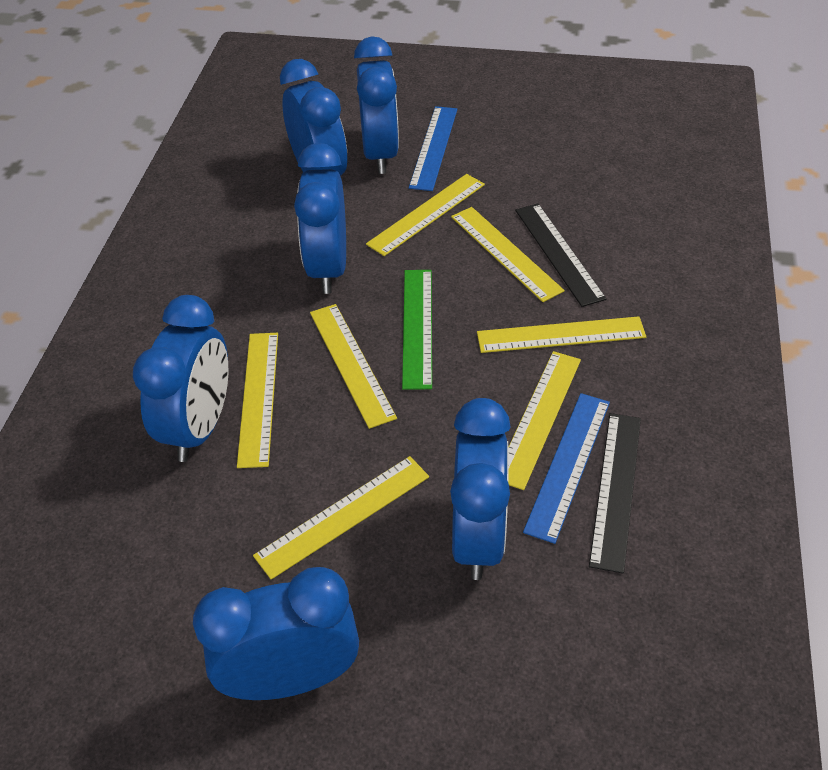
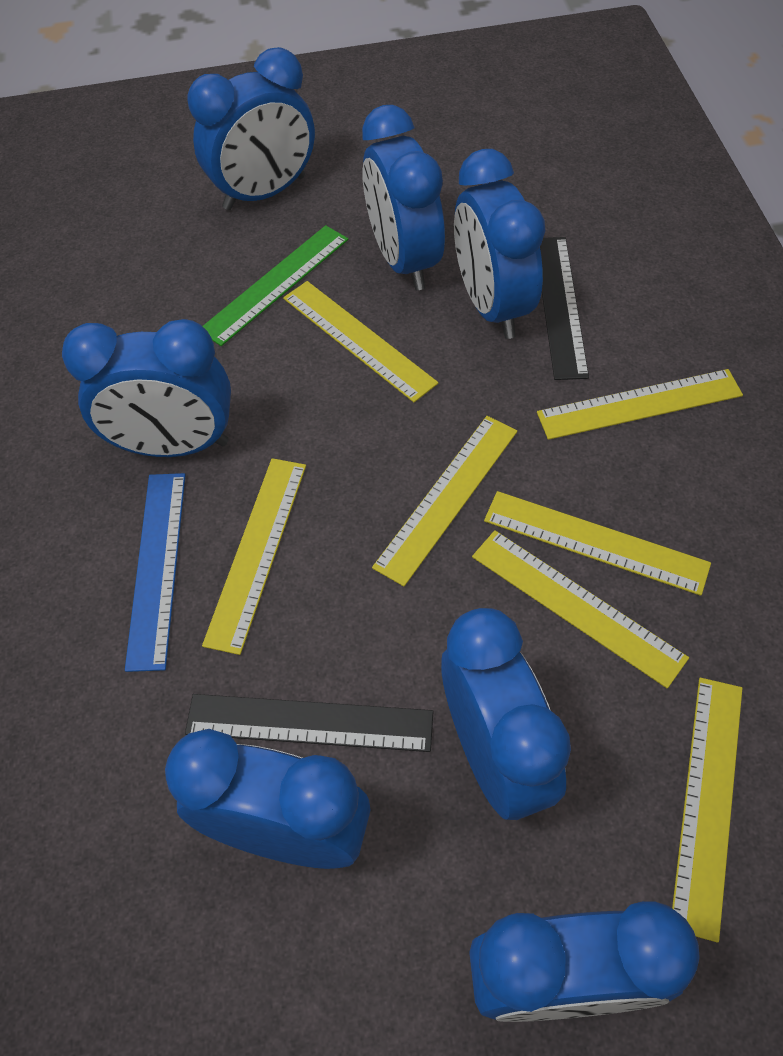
blue clock: 6 -> 7
blue ruler: 2 -> 1

